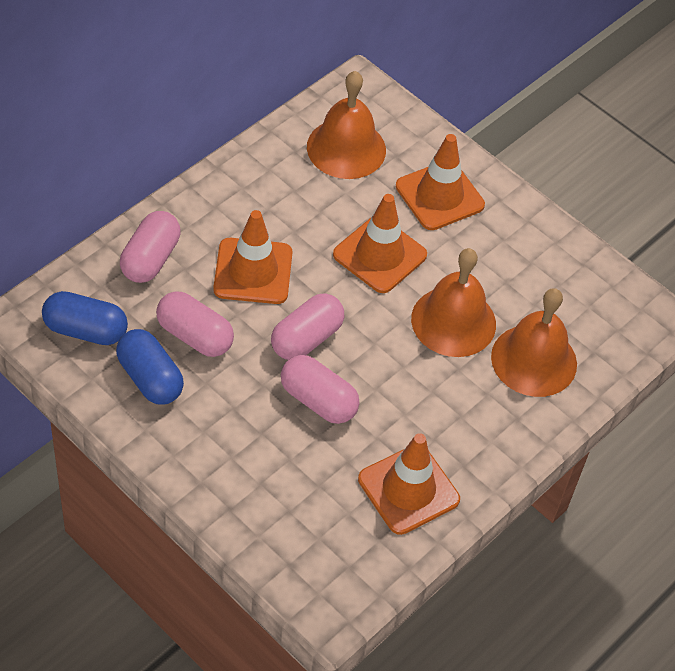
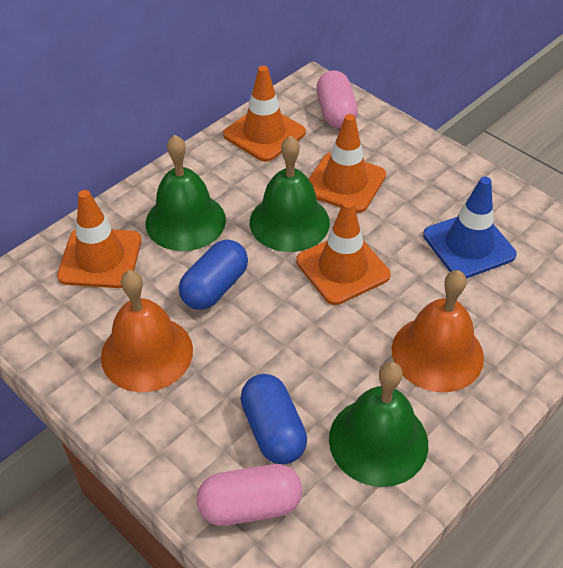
blue traffic cone: 0 -> 1
green bell: 0 -> 3
orange bell: 3 -> 2
pink capsule: 4 -> 2

